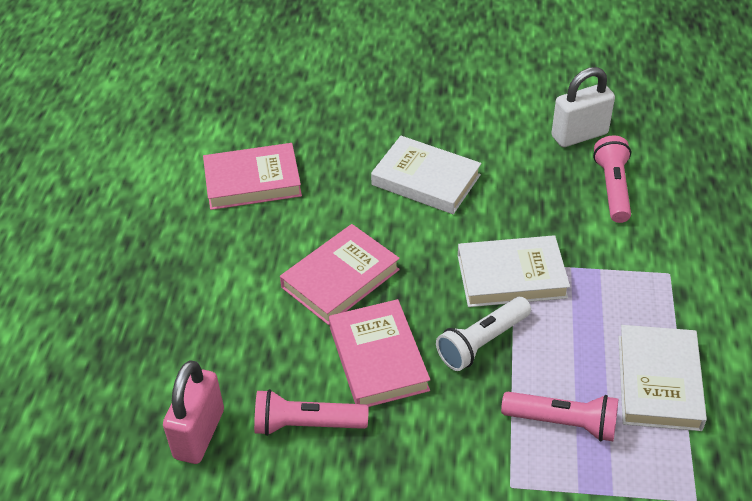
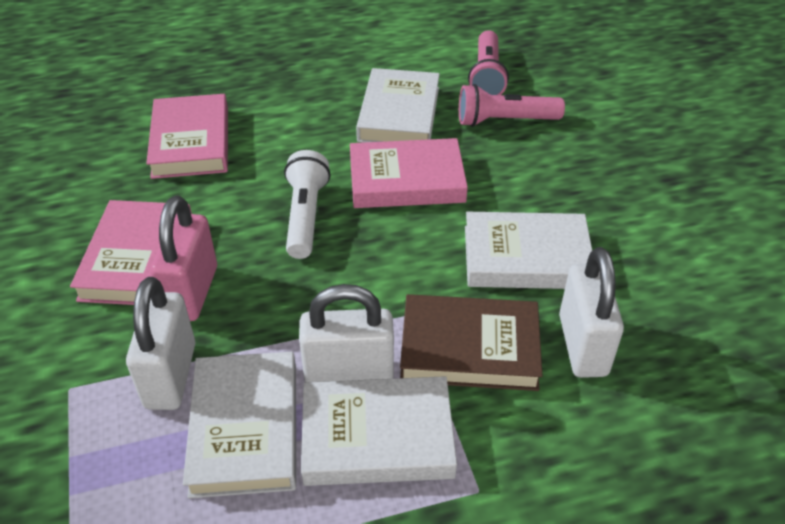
brown book: 0 -> 1
pink flashlight: 3 -> 2
white book: 3 -> 4
white padlock: 1 -> 3

